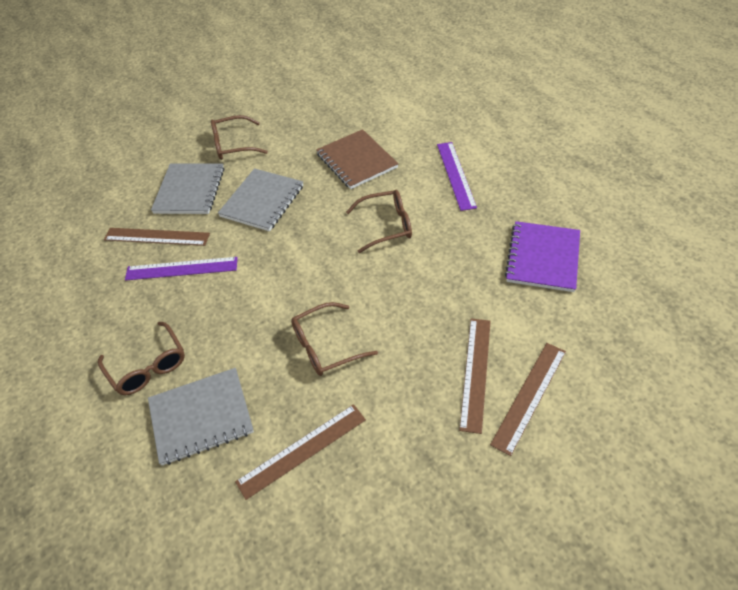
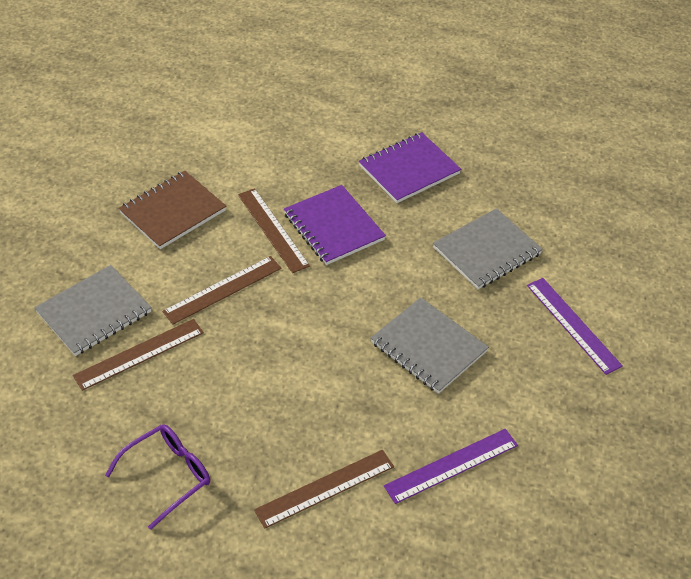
brown glasses: 4 -> 0
purple glasses: 0 -> 1
purple notebook: 1 -> 2

